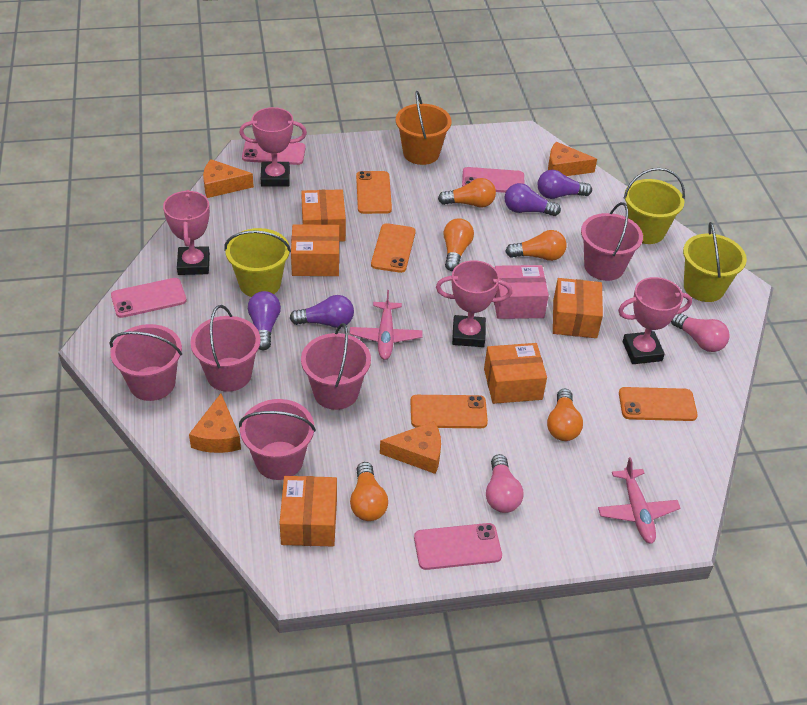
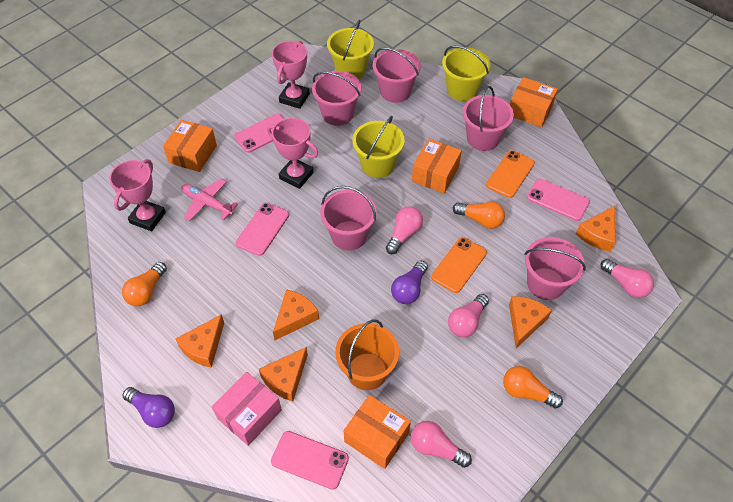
orange box: 5 -> 4
orange cheese: 4 -> 5
orange light bulb: 5 -> 3
orange phone: 4 -> 2
pink light bulb: 2 -> 4
pink plane: 2 -> 1
pink trophy: 4 -> 3
purple light bulb: 4 -> 2

